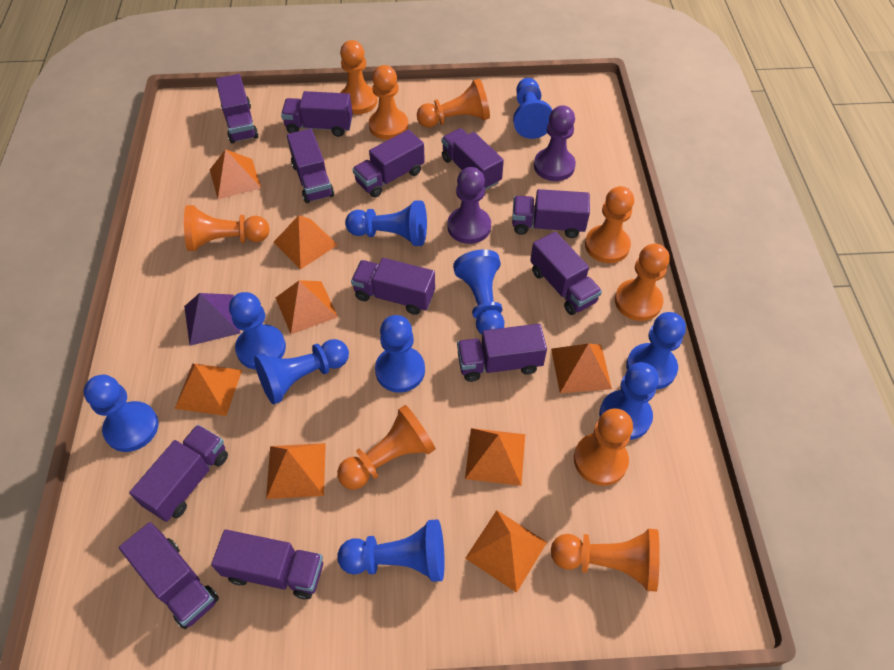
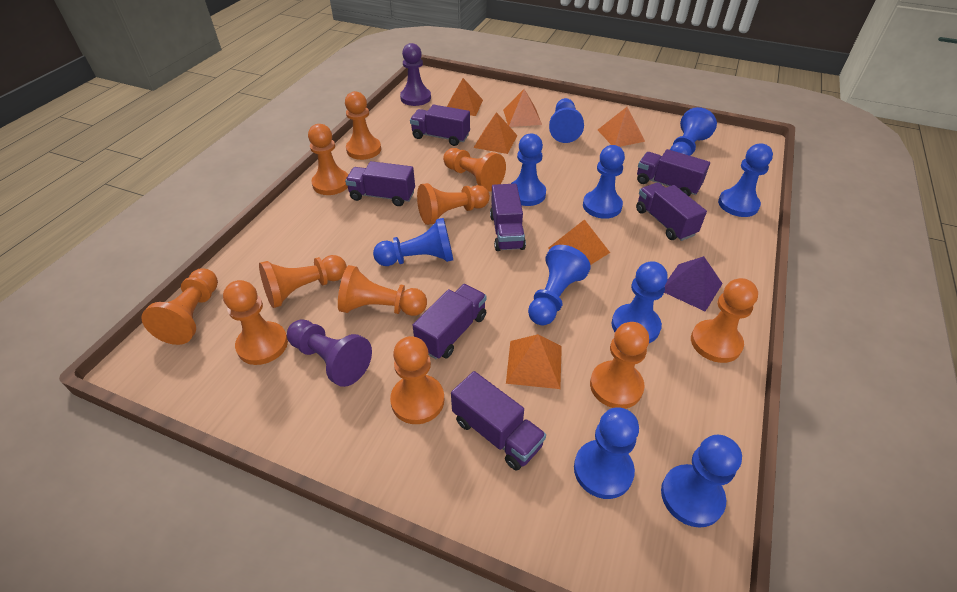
orange pawn: 9 -> 11
orange pyramid: 8 -> 6
purple truck: 12 -> 7

